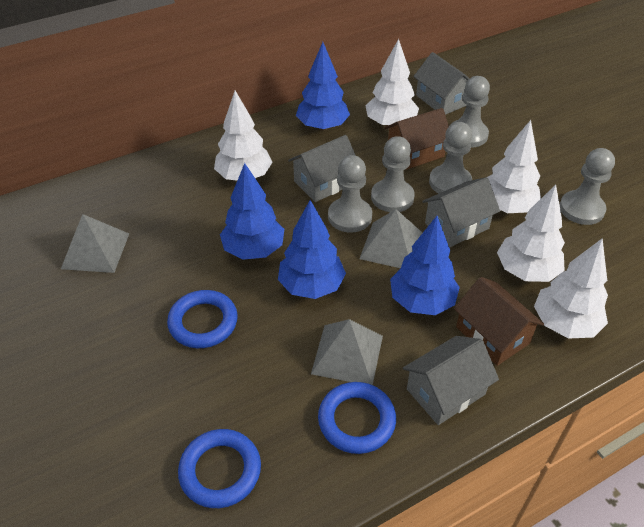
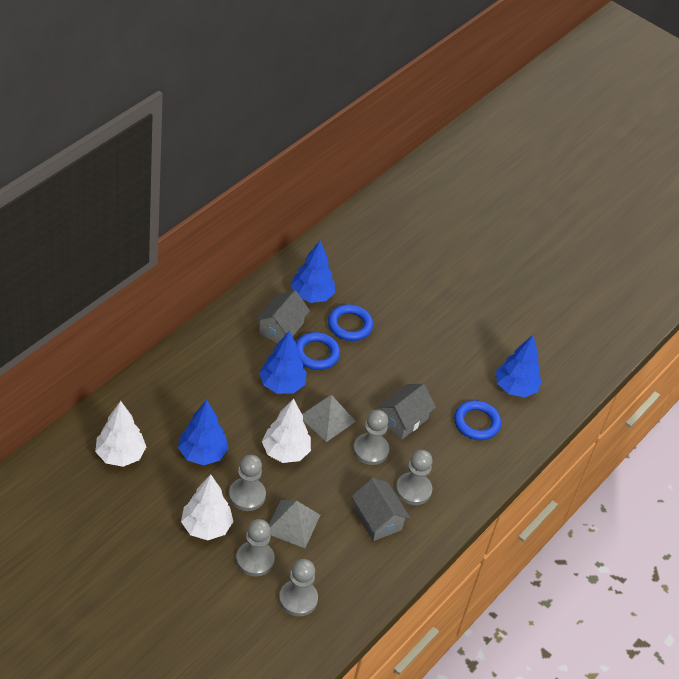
brown house: 2 -> 0
grey house: 4 -> 3
grey pyramid: 3 -> 2
white tree: 5 -> 3

